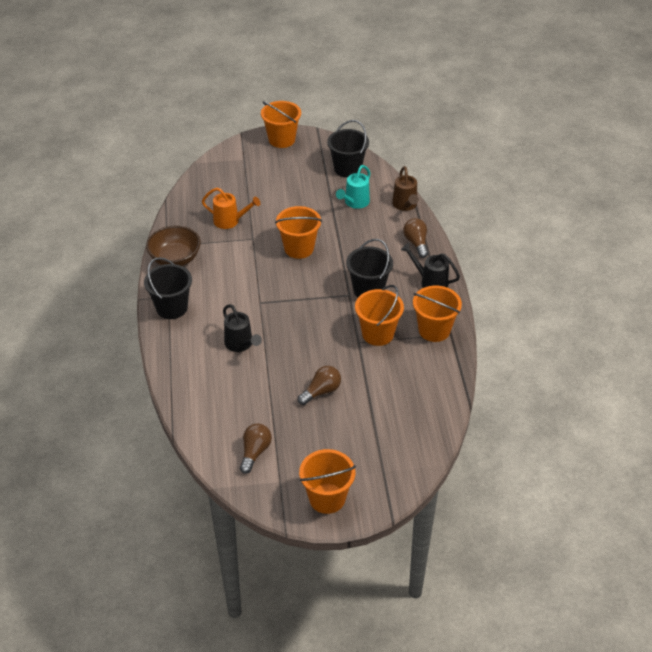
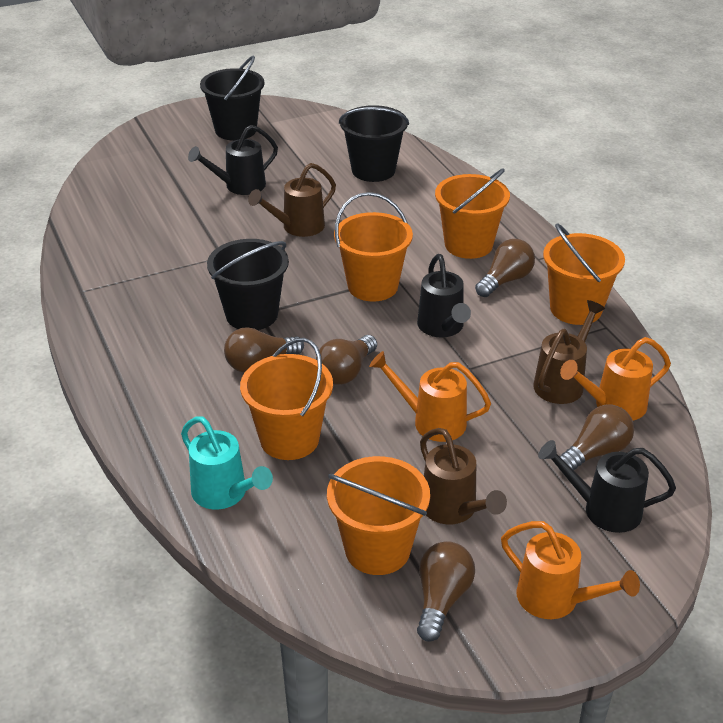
black watering can: 2 -> 3
brown bowl: 1 -> 0
brown light bulb: 3 -> 5
brown watering can: 1 -> 3
orange watering can: 1 -> 3

